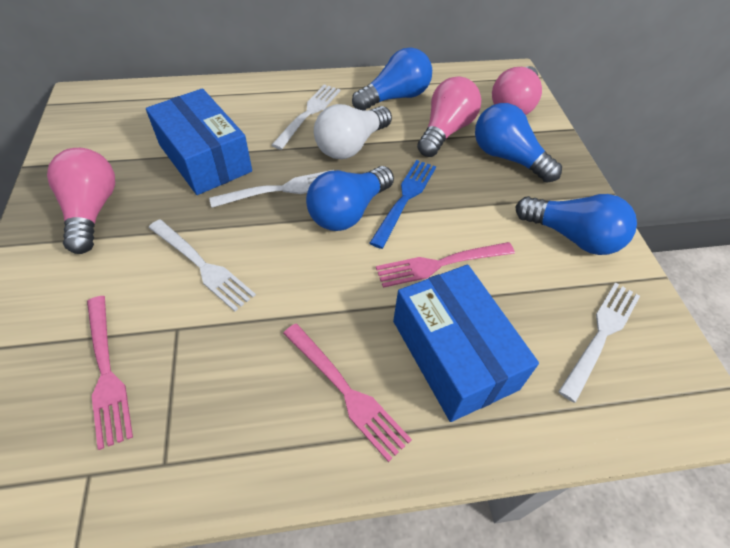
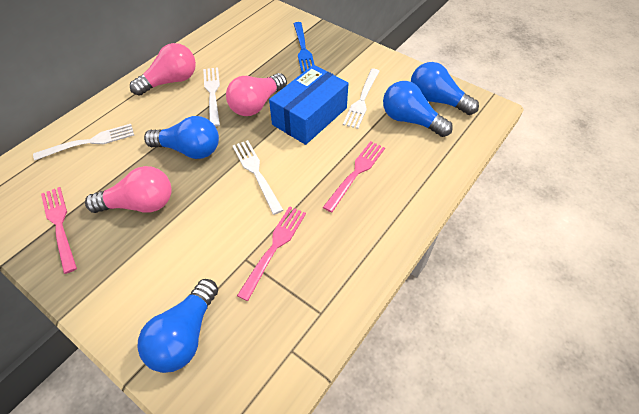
blue box: 2 -> 1
white light bulb: 1 -> 0

